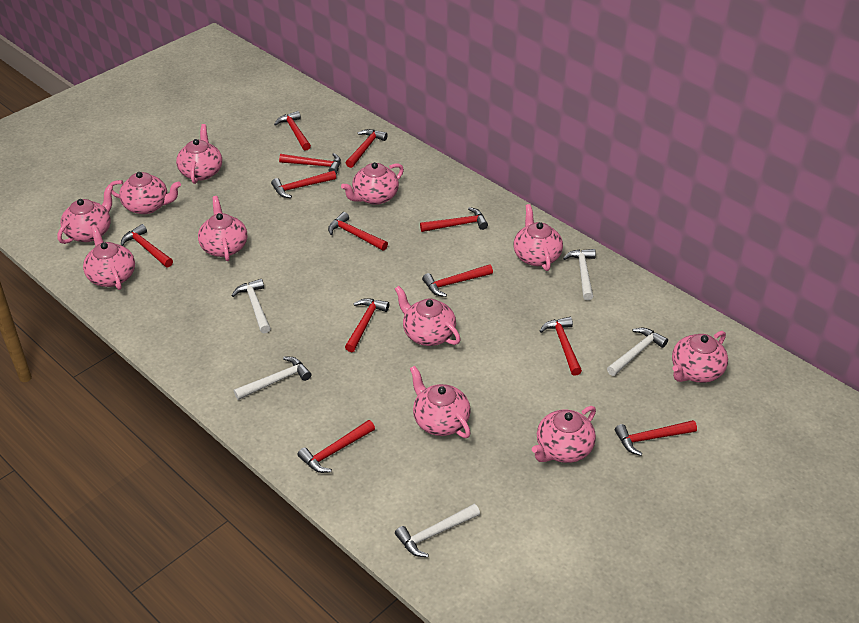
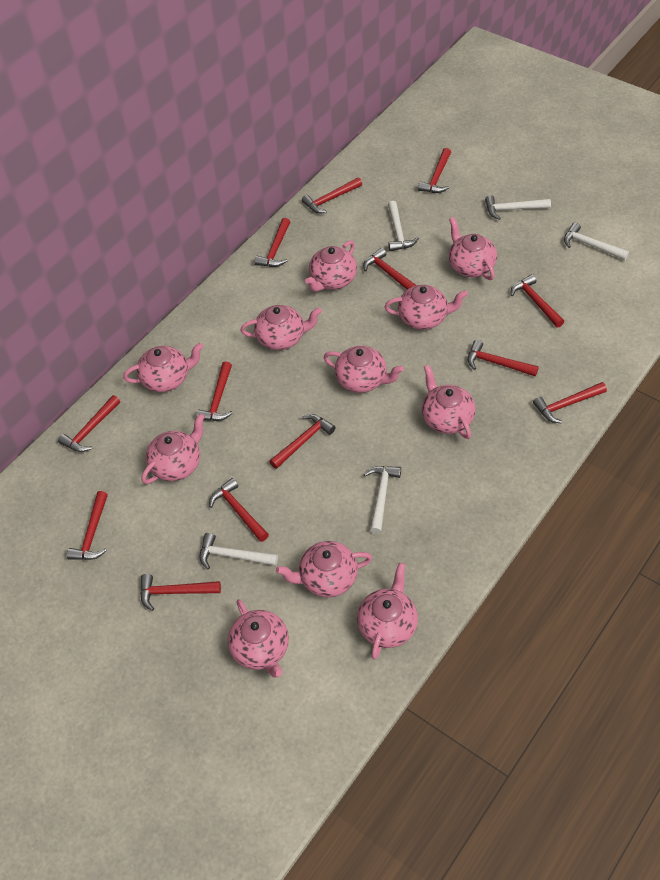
red hammer: 12 -> 13

